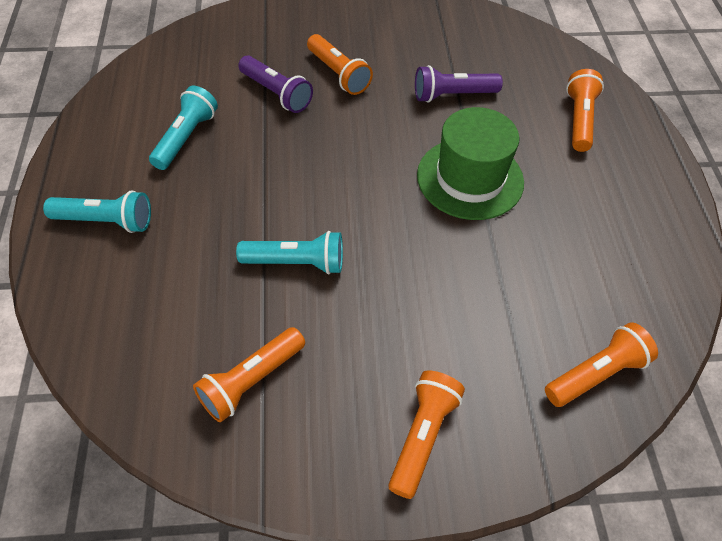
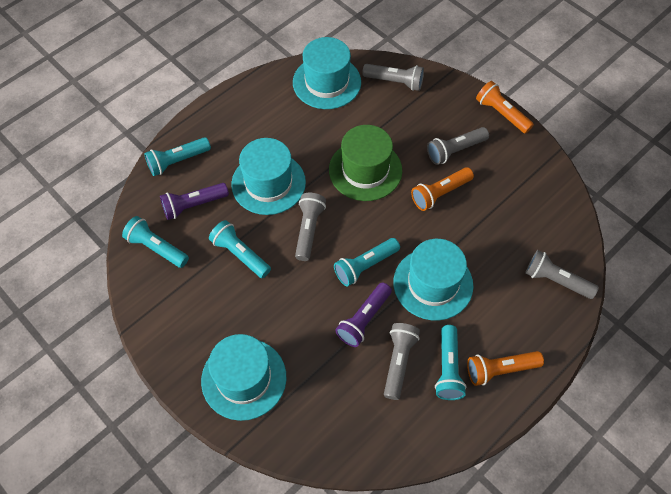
grey flashlight: 0 -> 5
orange flashlight: 5 -> 3
turquoise flashlight: 3 -> 5
turquoise hat: 0 -> 4

